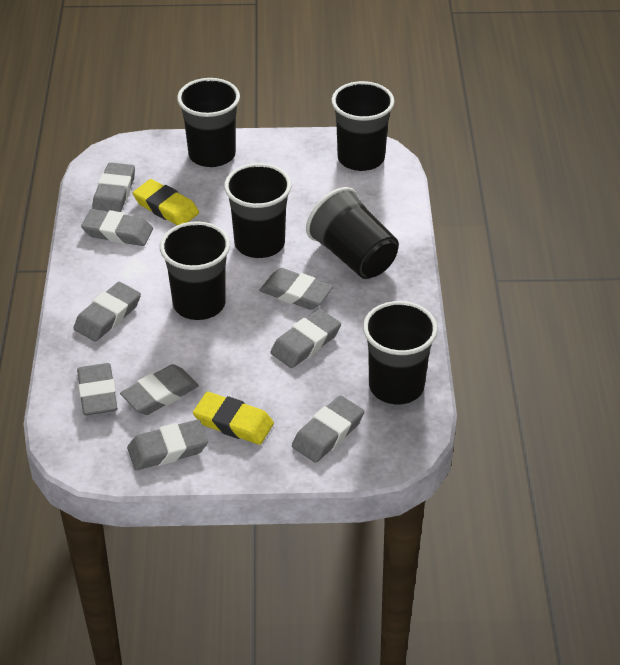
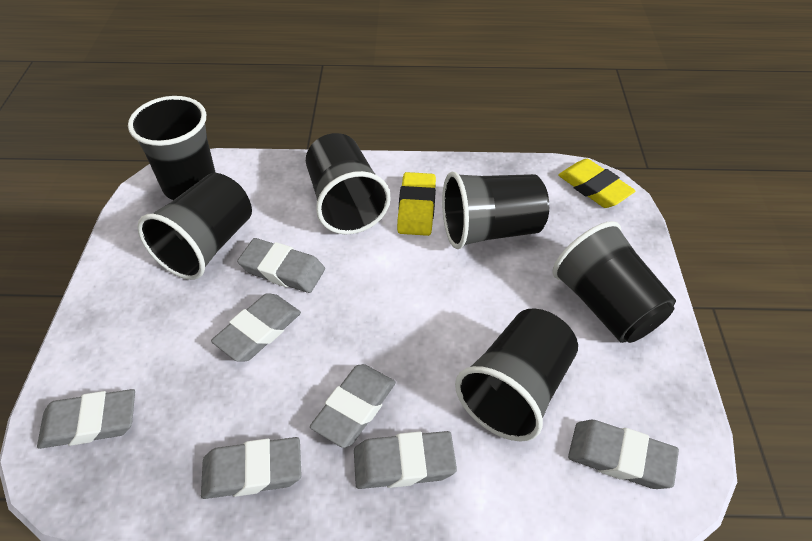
grey eraser: 9 -> 7

